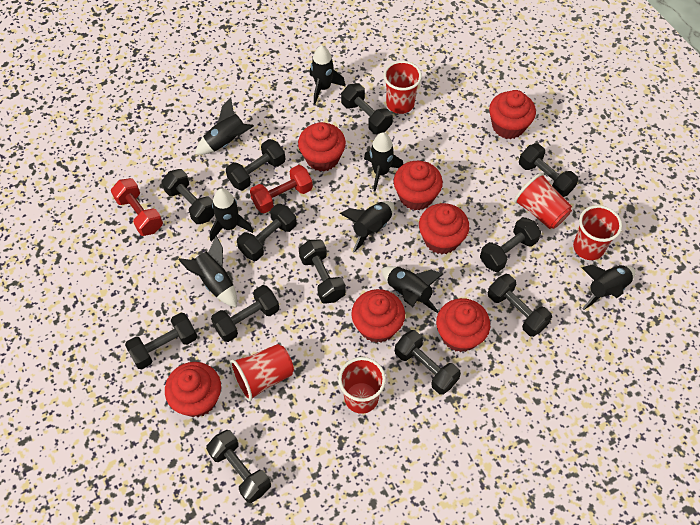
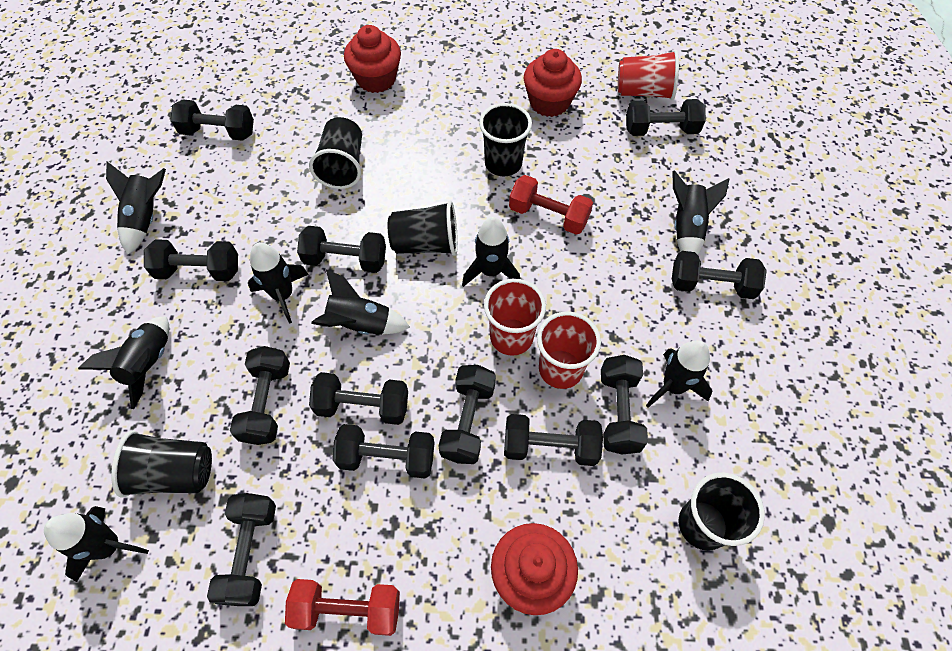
black cup: 0 -> 5
red cup: 5 -> 3
red cupcake: 7 -> 3

